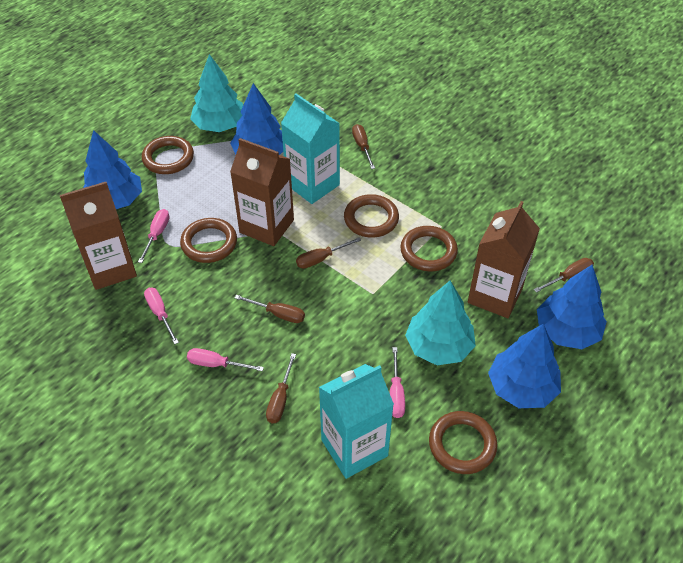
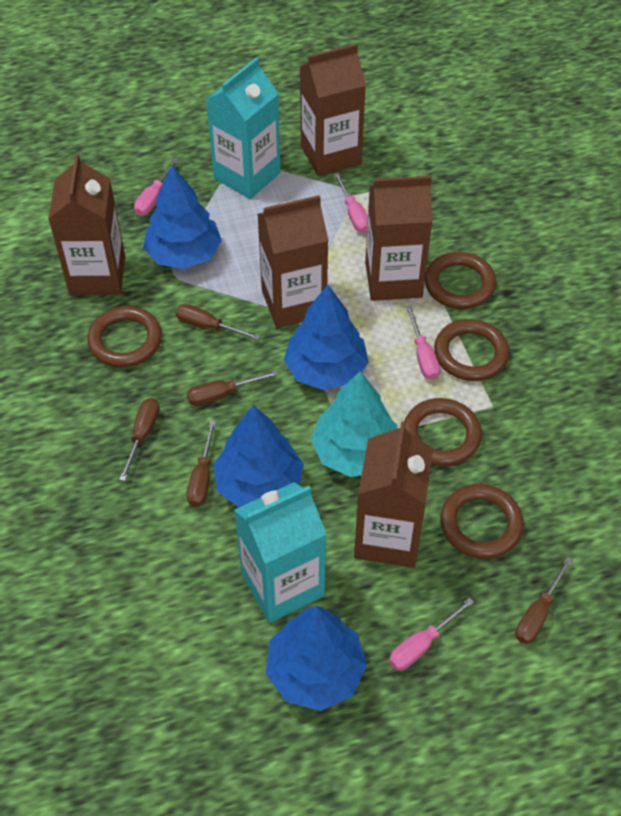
brown carton: 3 -> 5
turquoise tree: 2 -> 1

